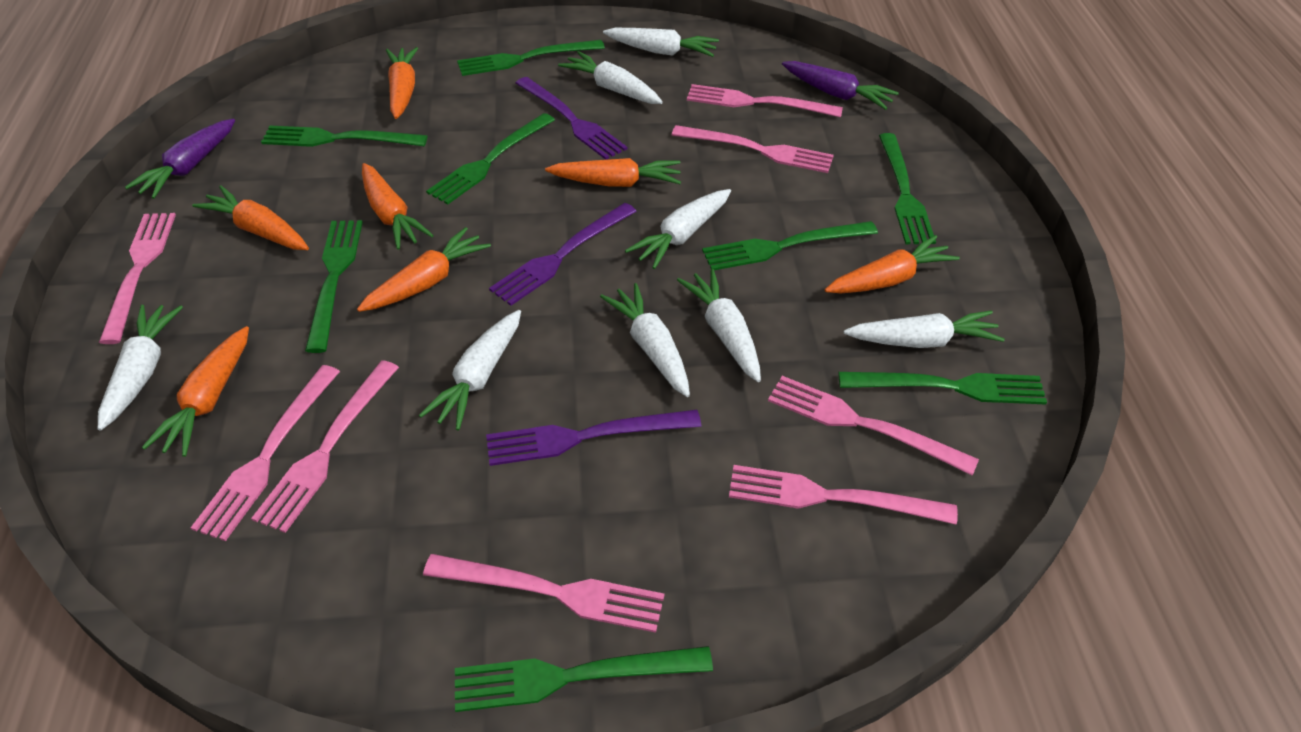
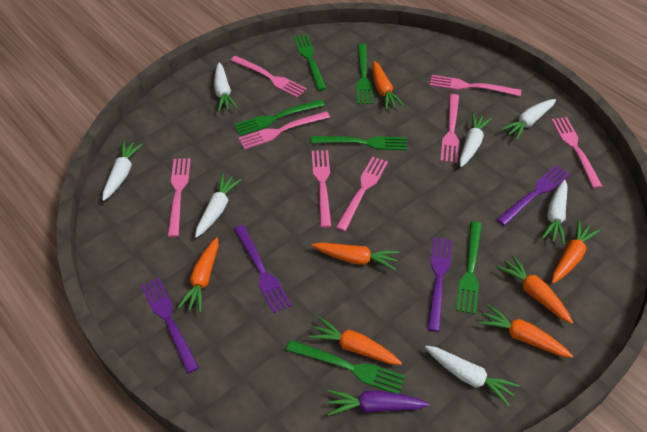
green fork: 8 -> 6
purple carrot: 2 -> 1
purple fork: 3 -> 4
white carrot: 8 -> 7

